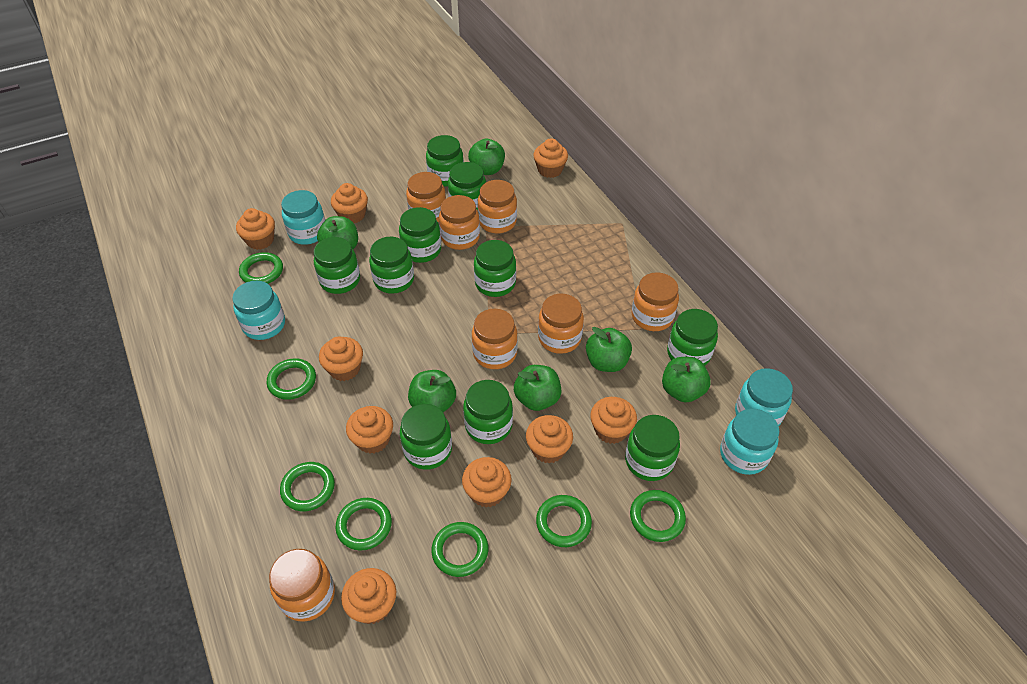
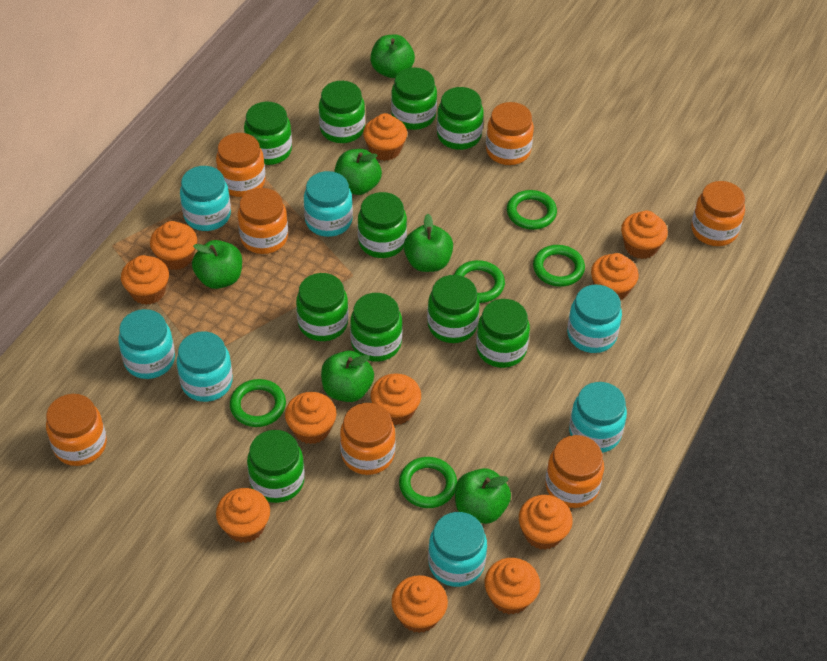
green ring: 7 -> 5
orange cupcake: 9 -> 11
turquoise jar: 4 -> 7

